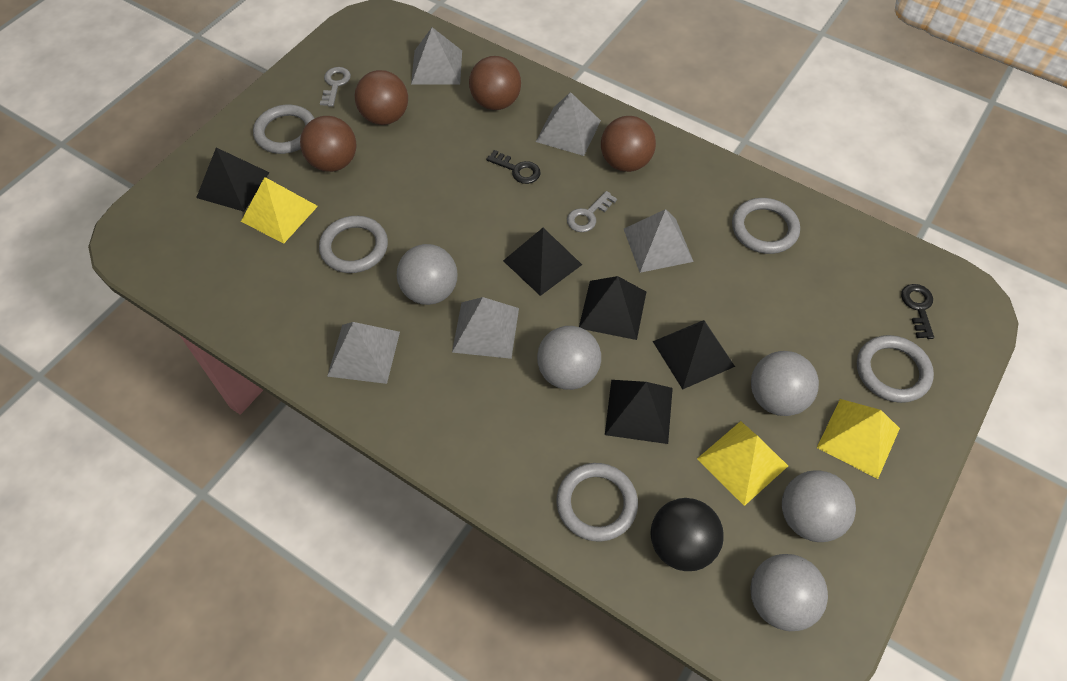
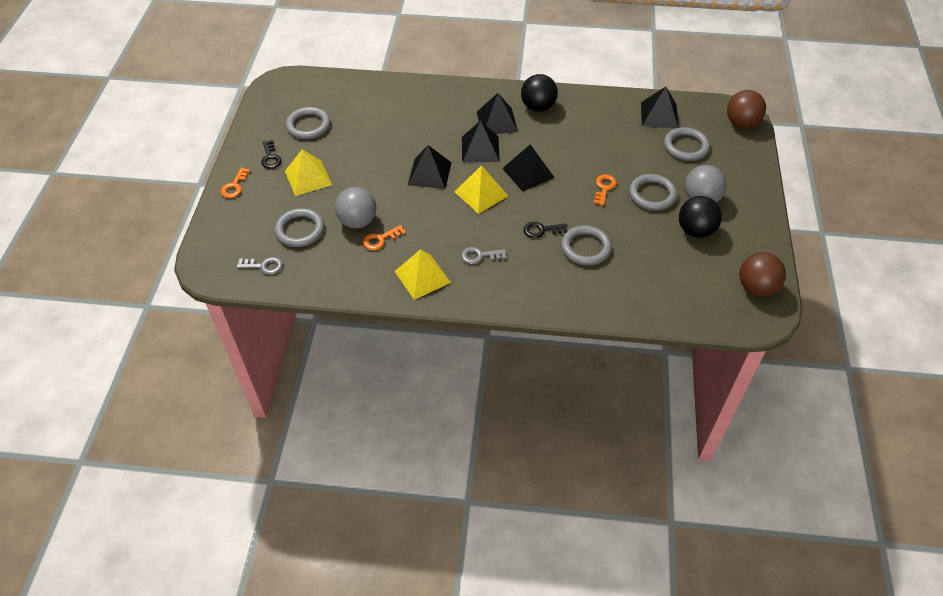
black ball: 1 -> 2
brown ball: 4 -> 2
grey ball: 5 -> 2
grey pyramid: 5 -> 0
orange key: 0 -> 3

